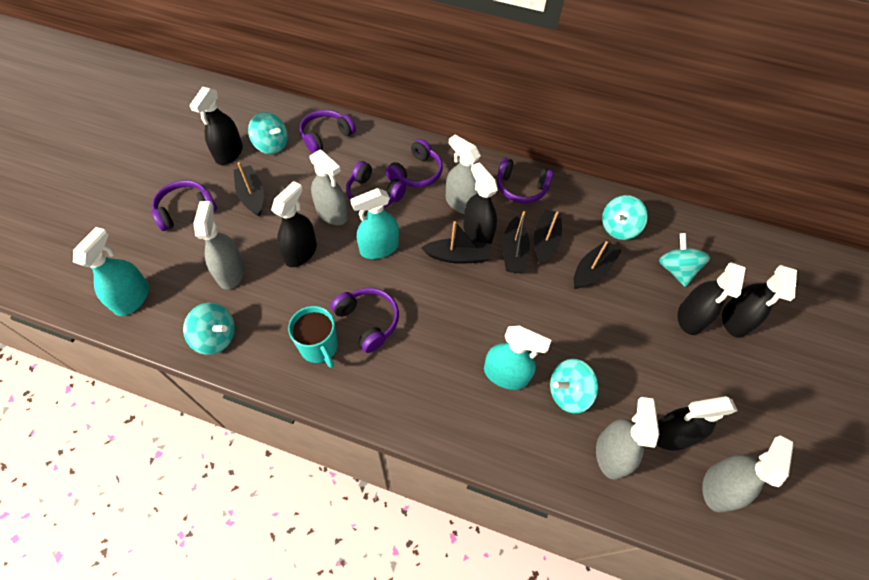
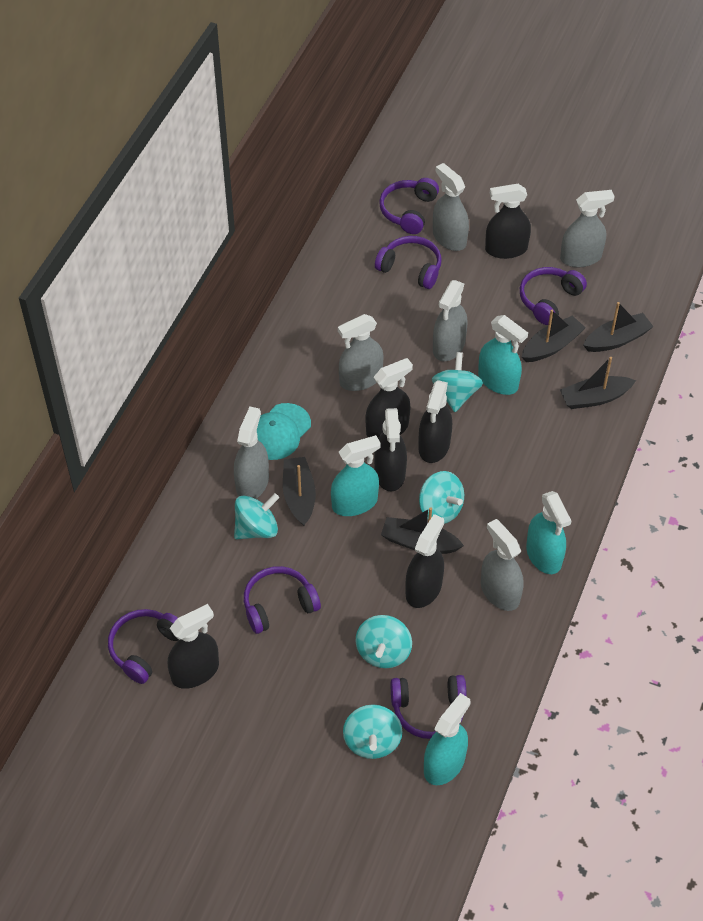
grey spray bottle: 5 -> 6
turquoise cap: 0 -> 1
turquoise mug: 1 -> 0
turquoise spray bottle: 3 -> 4

